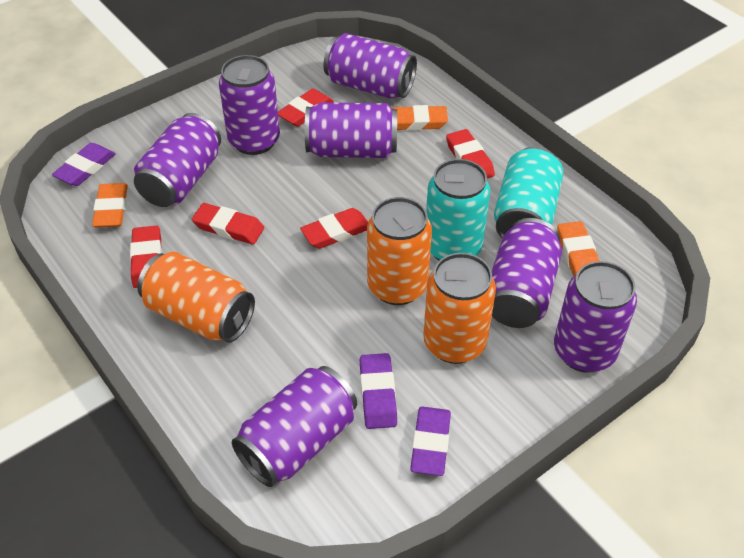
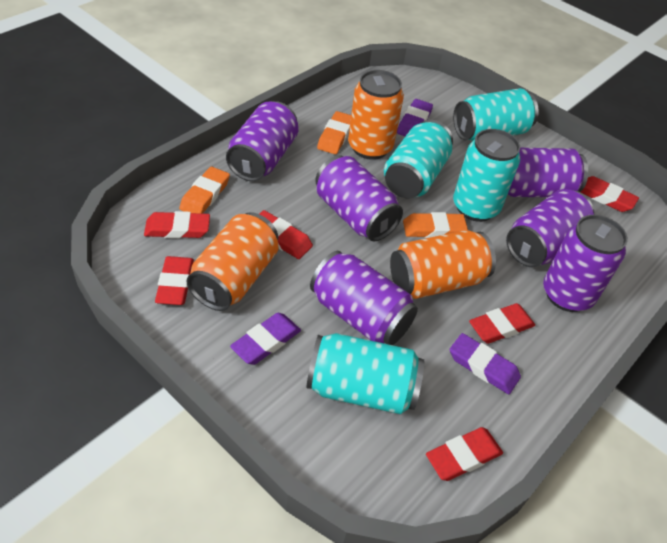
purple can: 7 -> 6
red eraser: 5 -> 6
turquoise can: 2 -> 4

